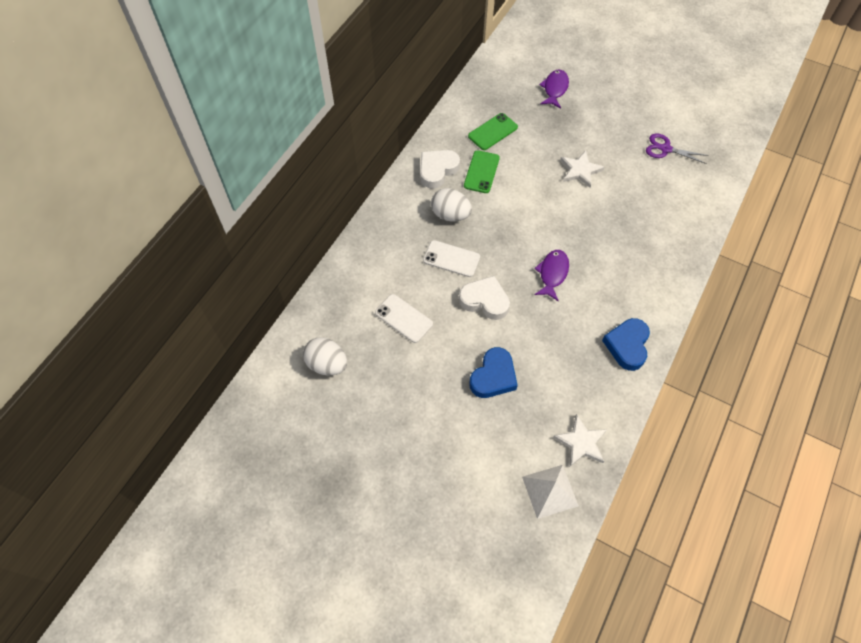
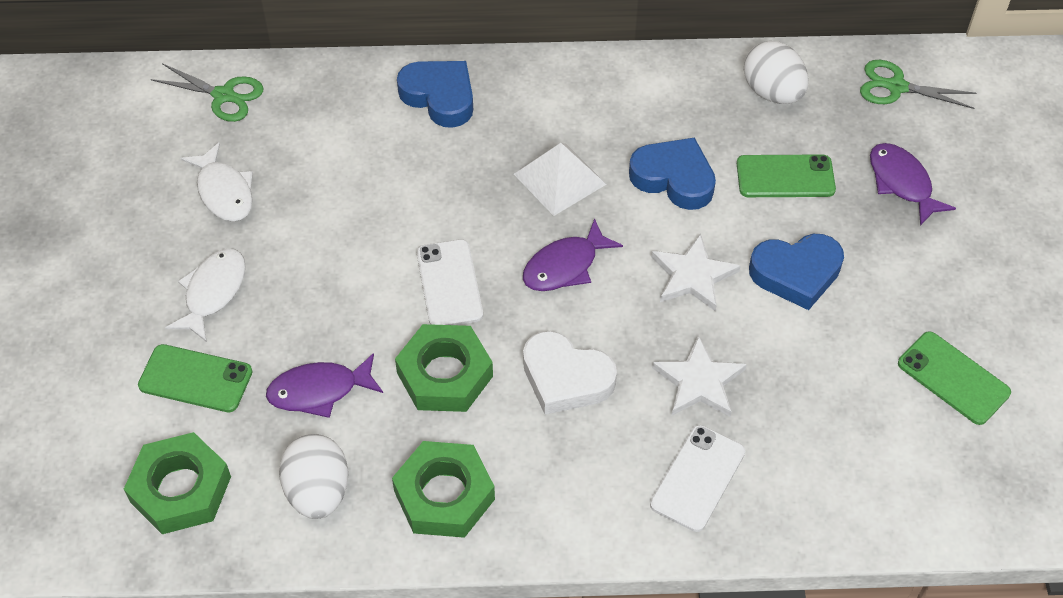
blue heart: 2 -> 3
green nut: 0 -> 3
green phone: 2 -> 3
green scissors: 0 -> 2
purple fish: 2 -> 3
purple scissors: 1 -> 0
white fish: 0 -> 2
white heart: 2 -> 1

